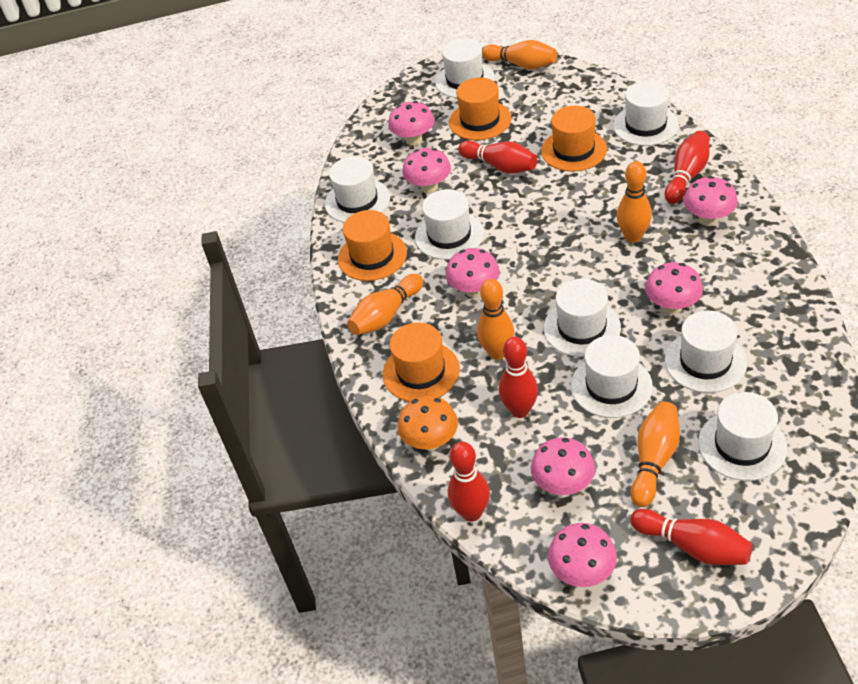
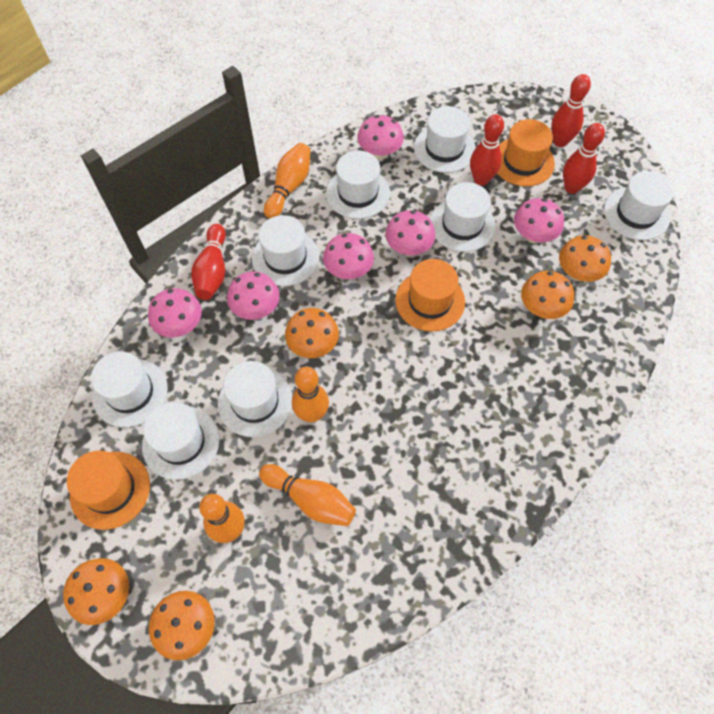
orange bowling pin: 5 -> 4
orange hat: 4 -> 3
orange mushroom: 1 -> 5
pink mushroom: 7 -> 6
red bowling pin: 5 -> 4

